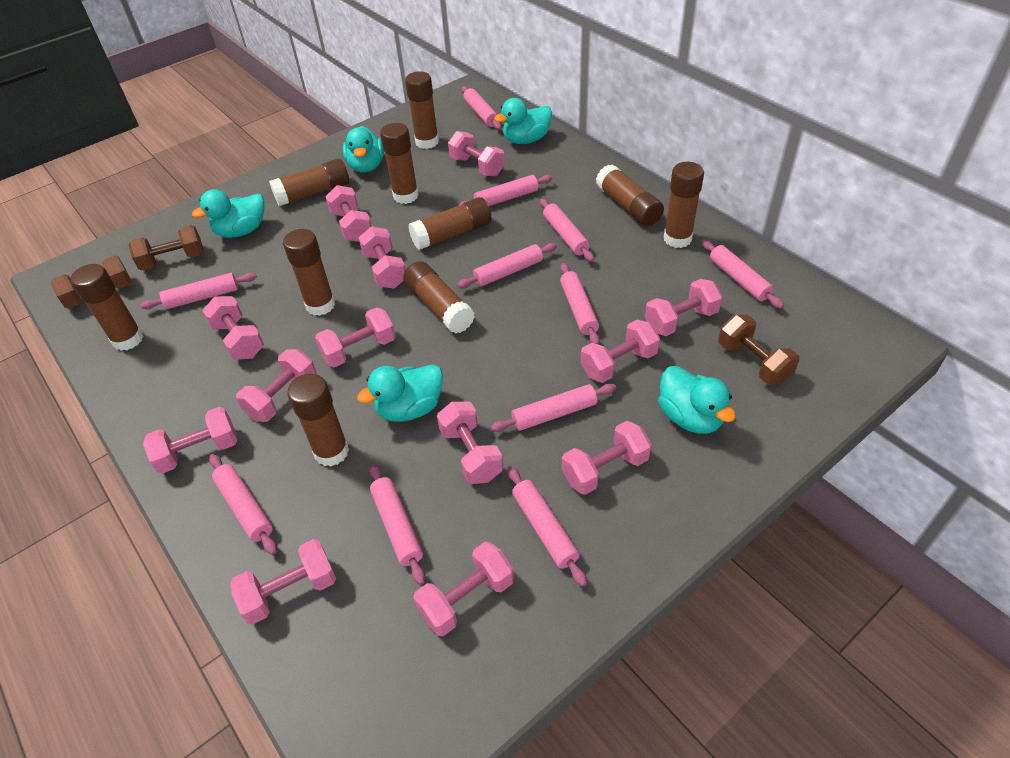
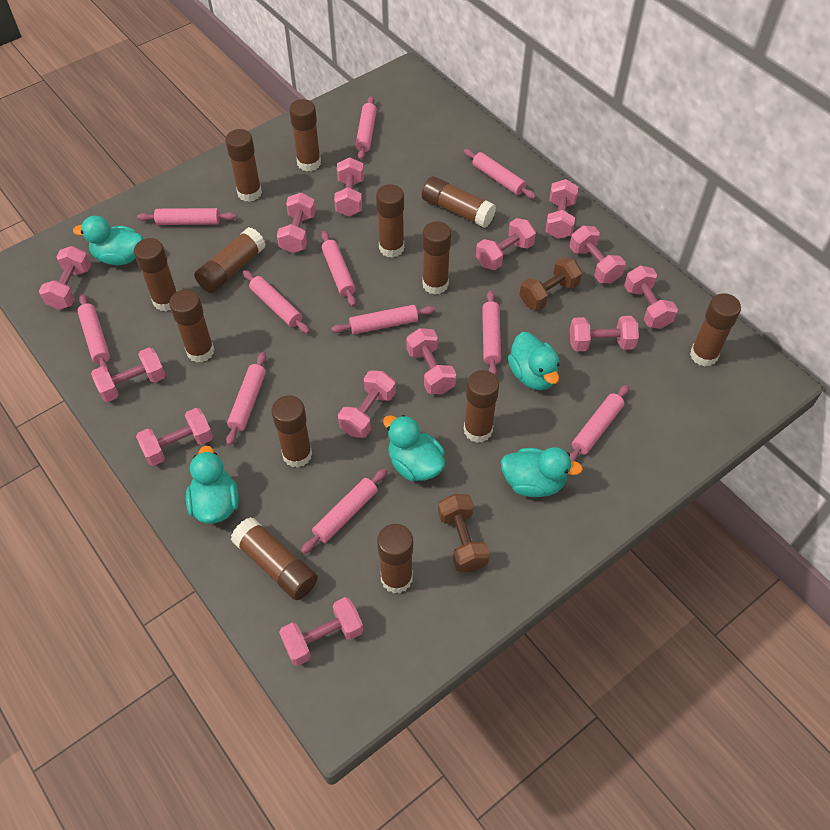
brown dumbbell: 3 -> 2
brown glue stick: 10 -> 13

